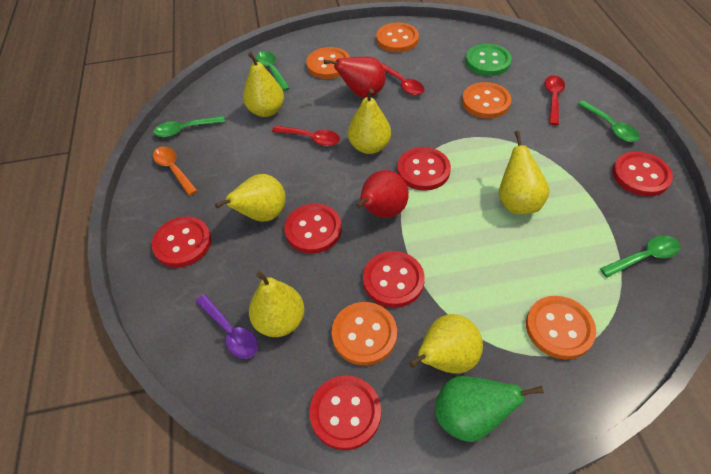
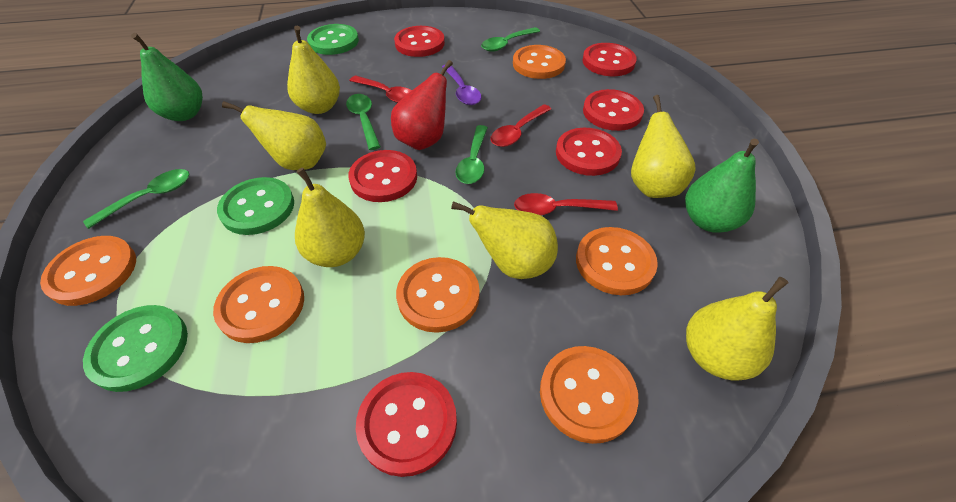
green button: 1 -> 3
green pear: 1 -> 2
orange button: 5 -> 6
orange spoon: 1 -> 0
red pear: 2 -> 1

